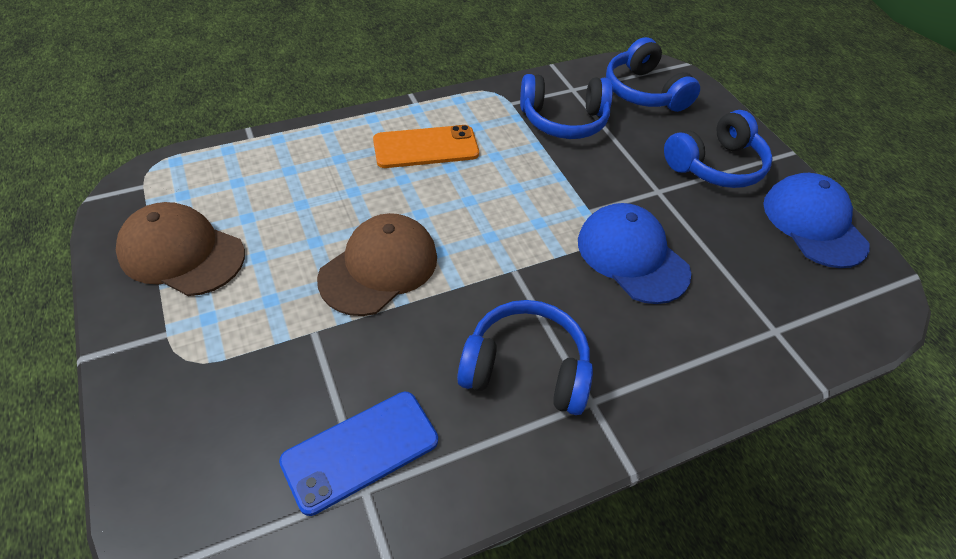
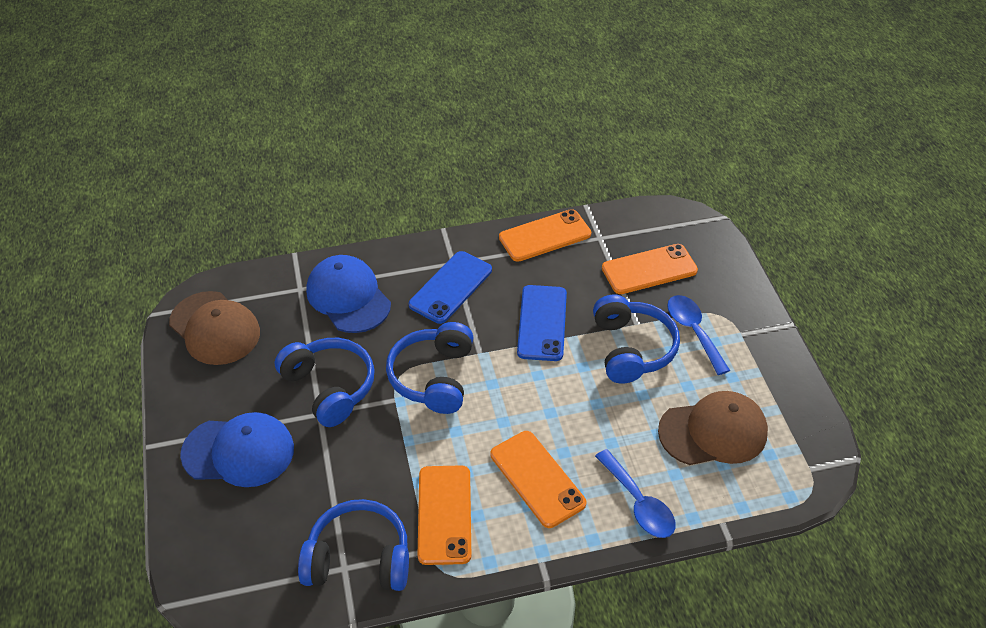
blue phone: 1 -> 2
blue spoon: 0 -> 2
orange phone: 1 -> 4

